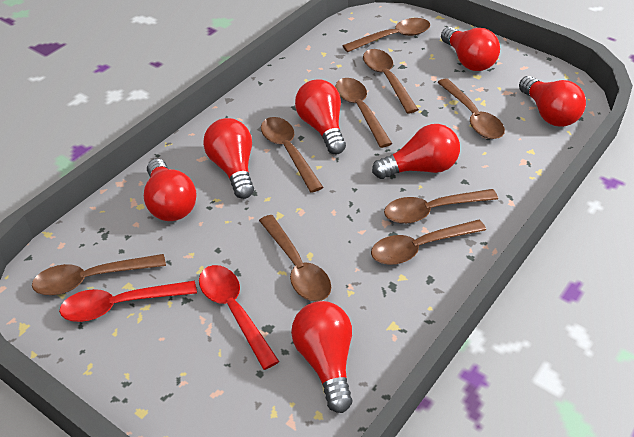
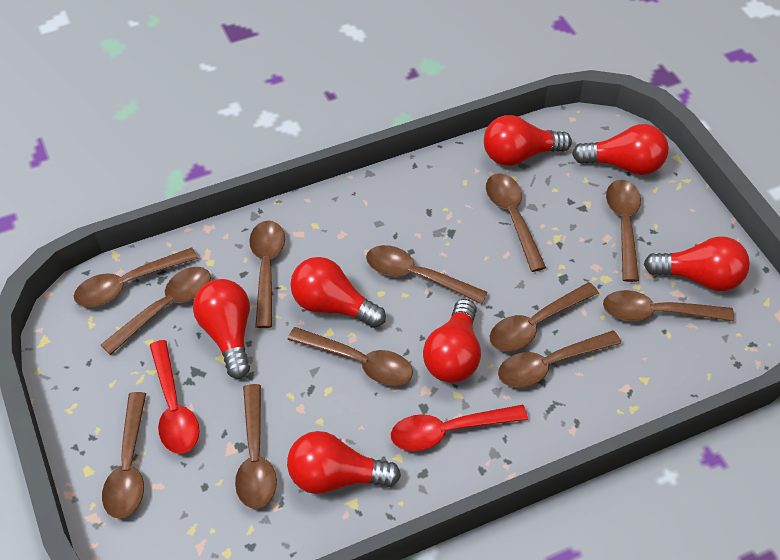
brown spoon: 9 -> 12

